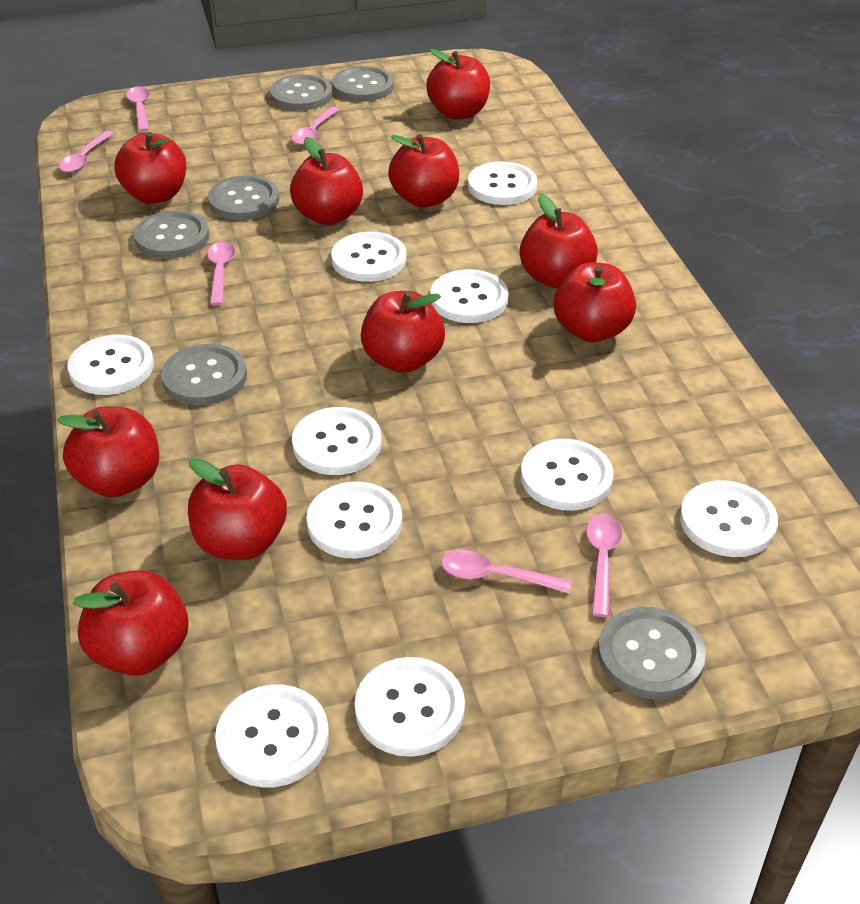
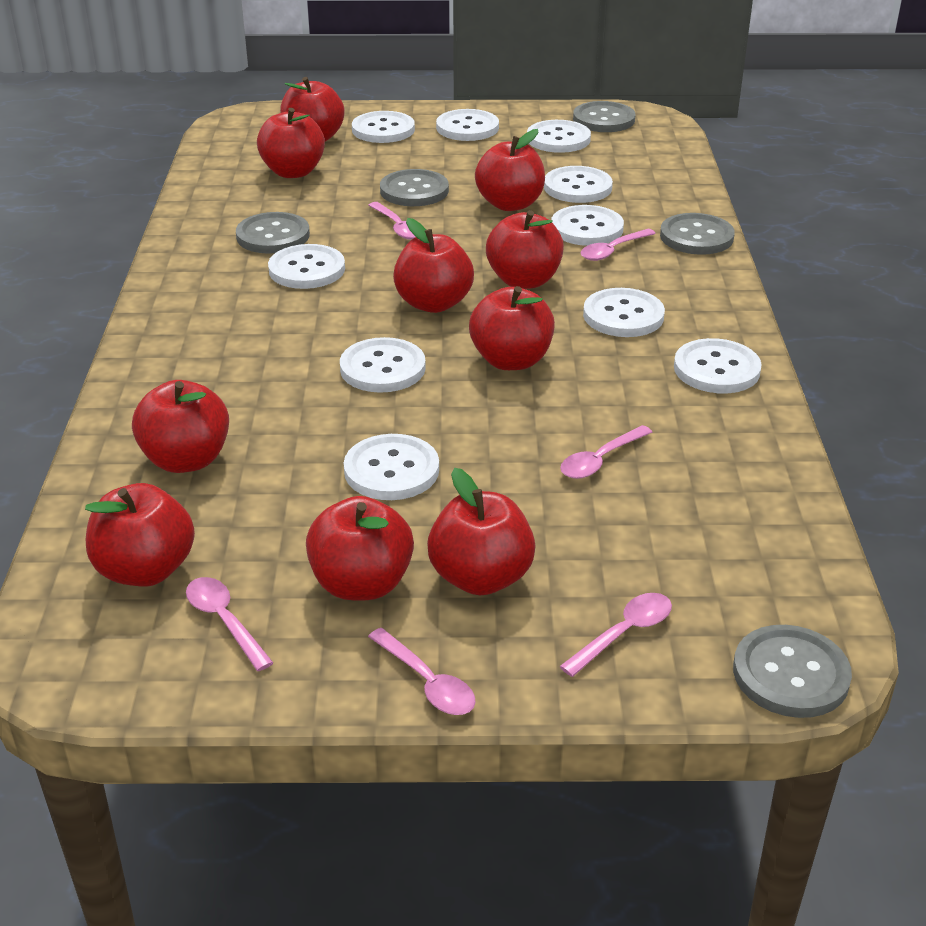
grey button: 6 -> 5

